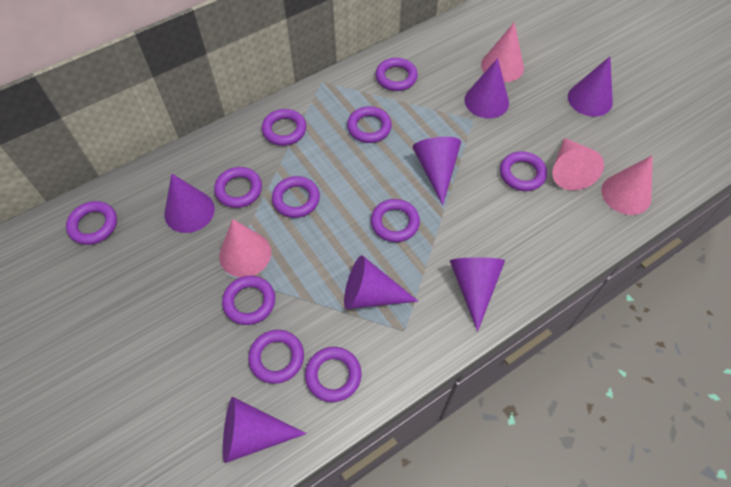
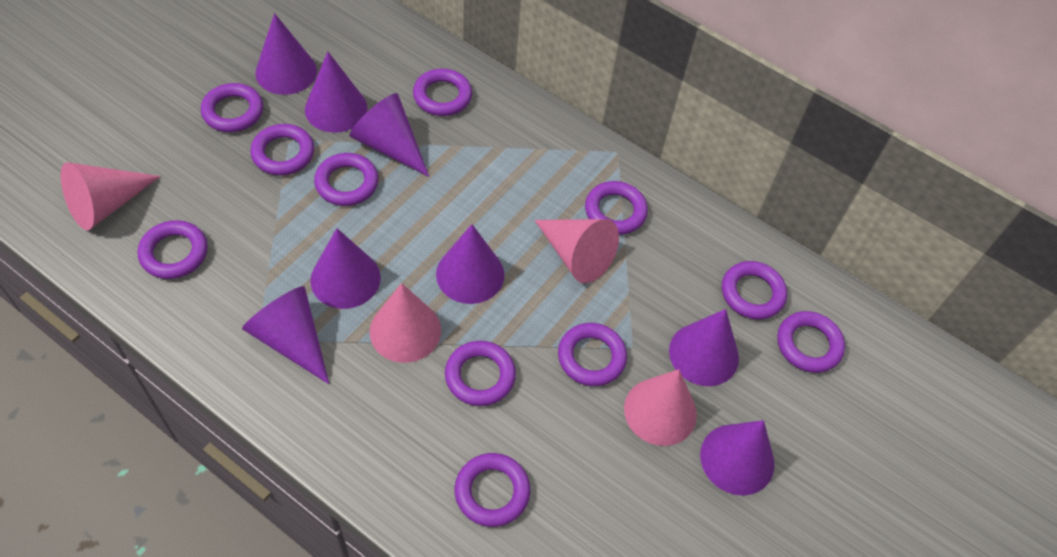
purple cone: 7 -> 8

